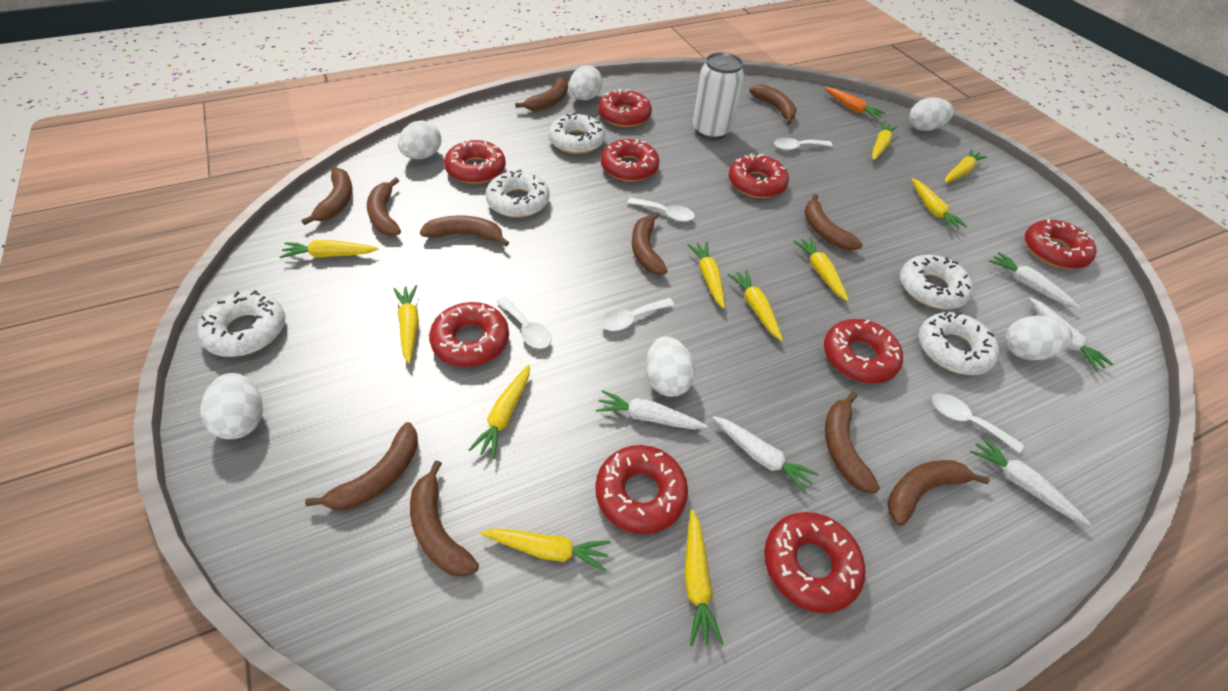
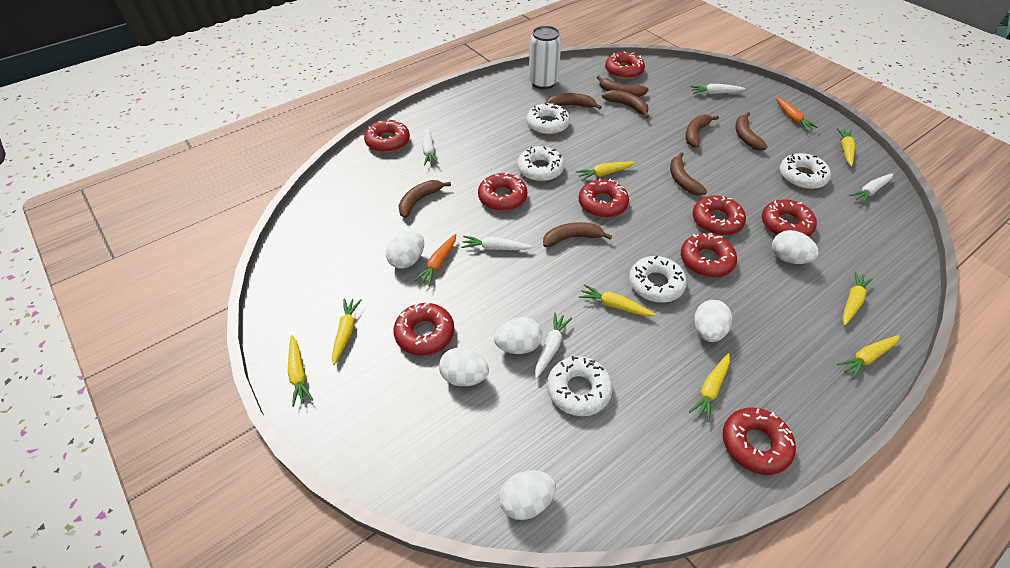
brown banana: 11 -> 8
orange carrot: 1 -> 2
white spoon: 5 -> 0
yellow carrot: 11 -> 8

